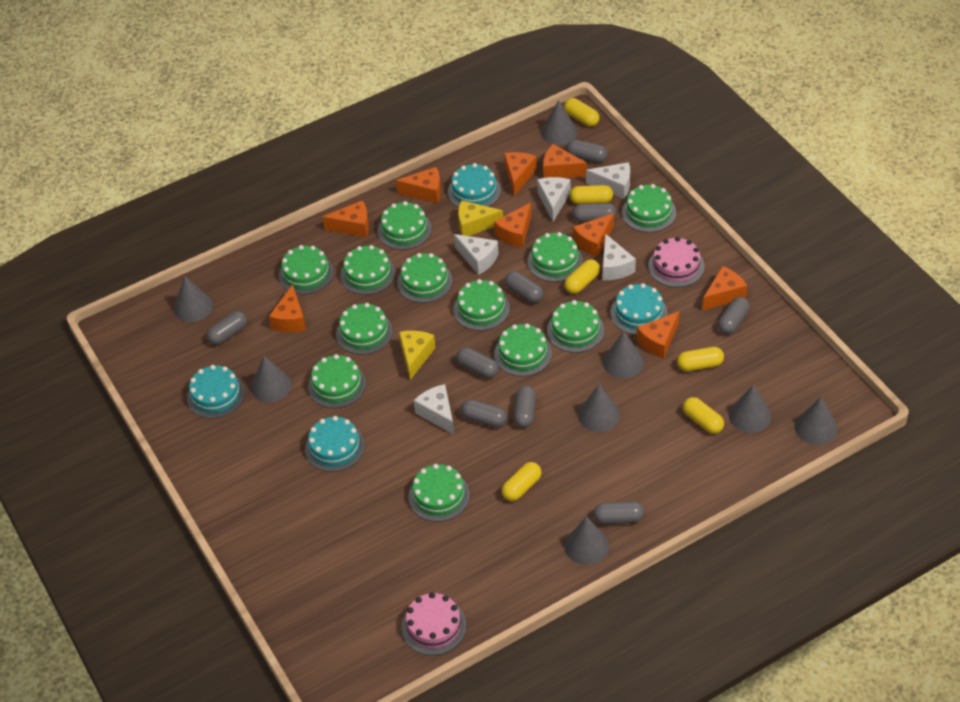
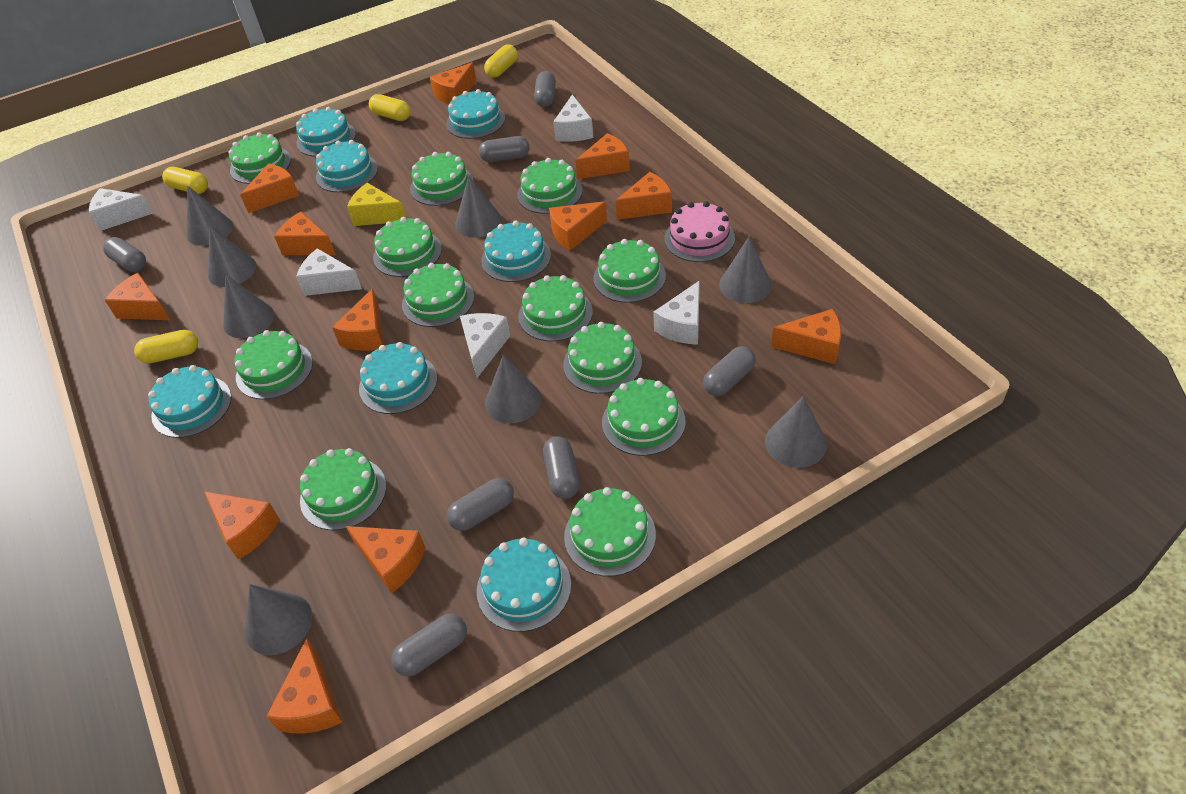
grey capsule: 9 -> 7
orange cheese: 9 -> 12
pink cake: 2 -> 1
turquoise cake: 4 -> 7
yellow capsule: 6 -> 4
yellow cheese: 2 -> 1

